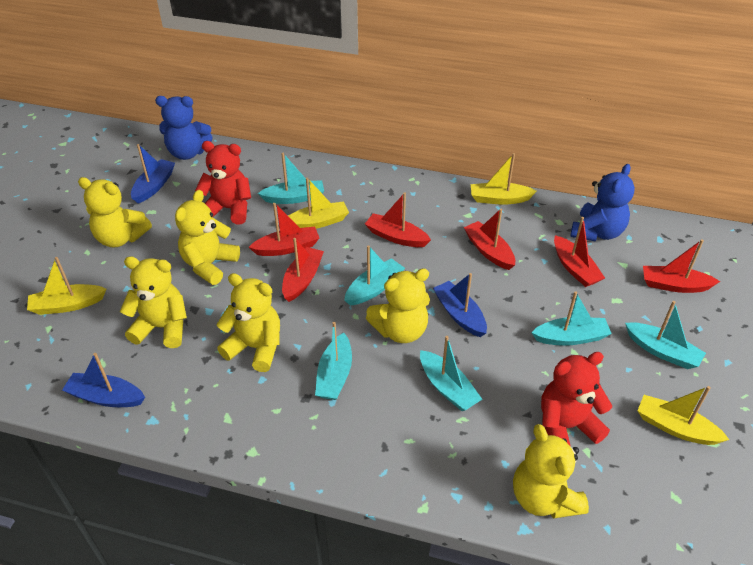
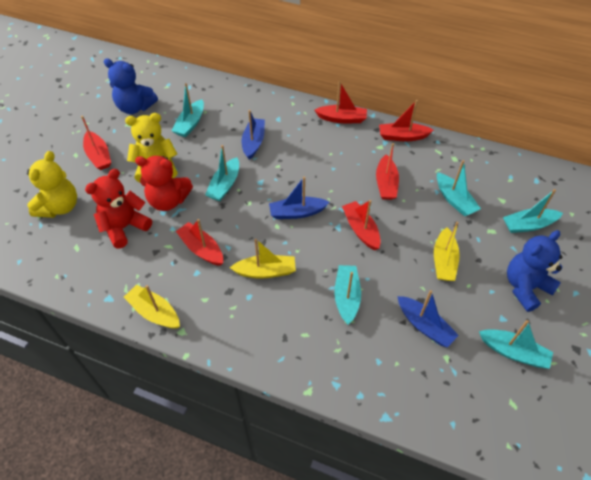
yellow boat: 4 -> 3
yellow teddy bear: 6 -> 2

